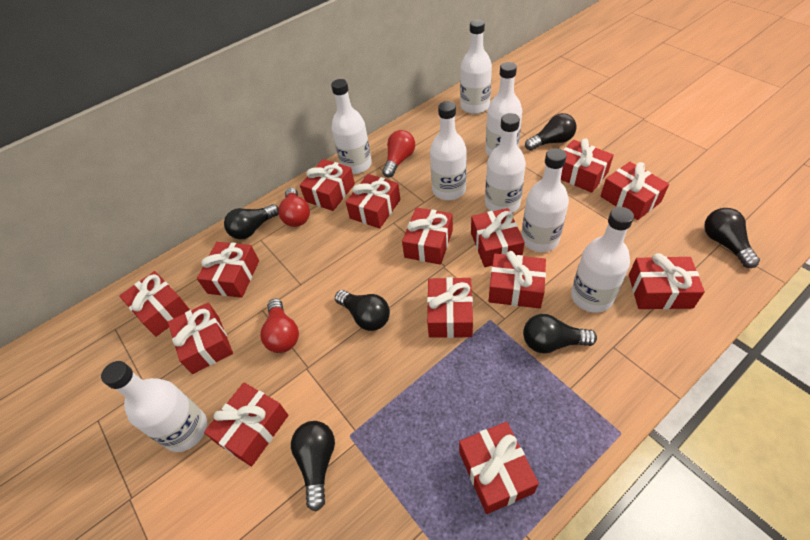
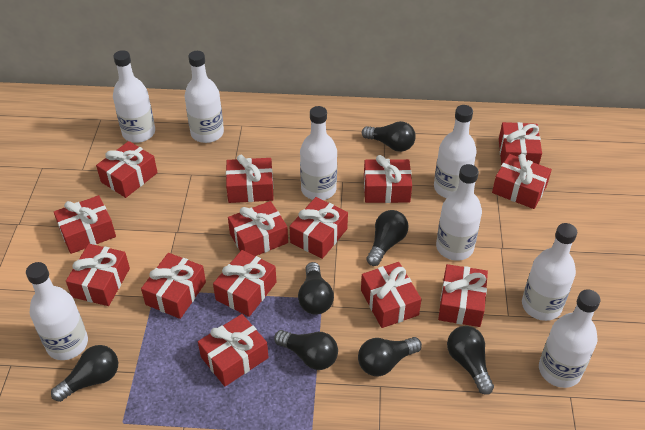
black light bulb: 6 -> 7
red light bulb: 3 -> 0

